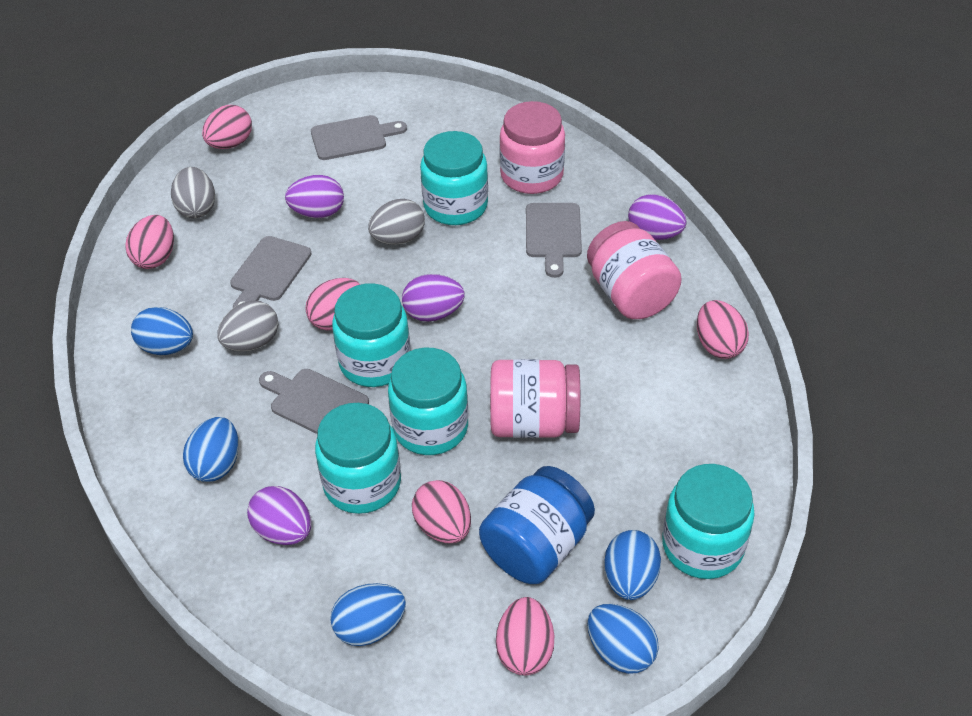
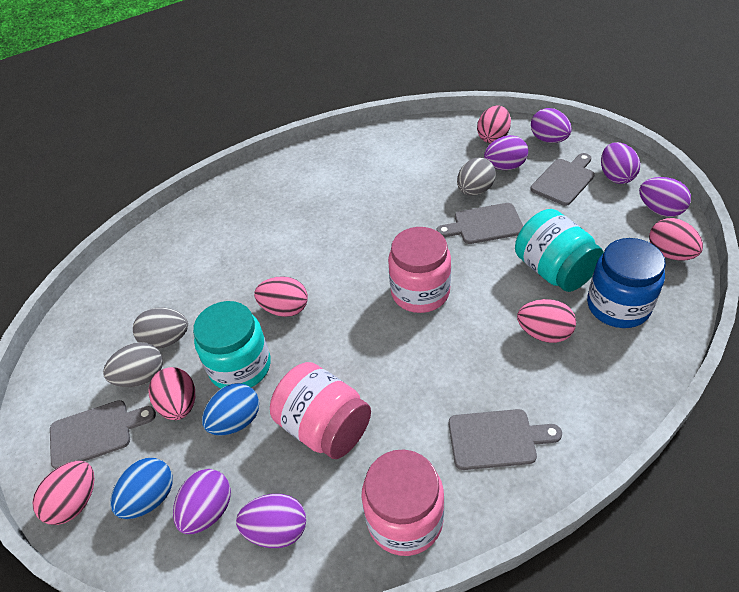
blue egg: 5 -> 2
purple egg: 4 -> 6
turquoise jar: 5 -> 2

